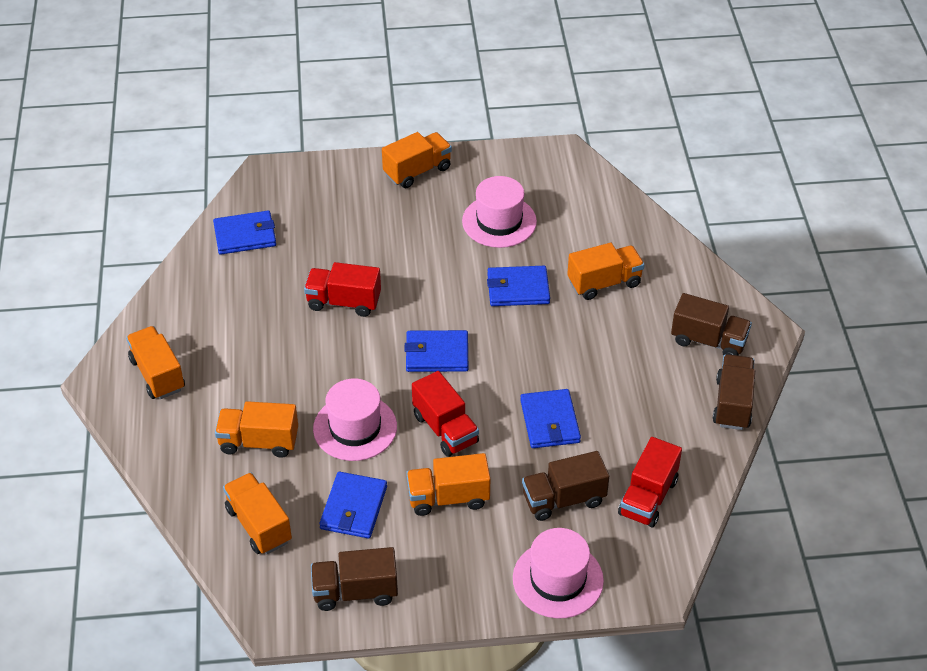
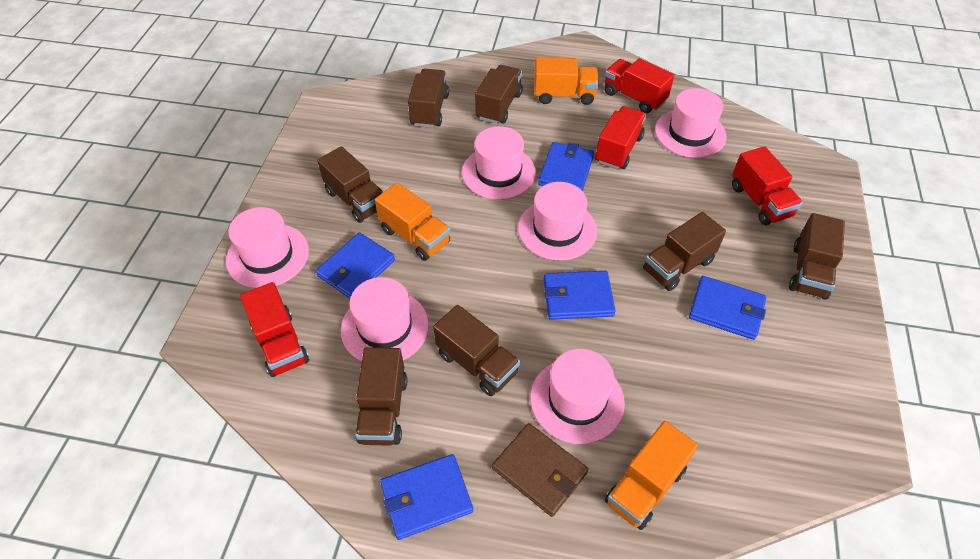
brown truck: 4 -> 7
brown wallet: 0 -> 1
orange truck: 6 -> 3
pink hat: 3 -> 6
red truck: 3 -> 4

